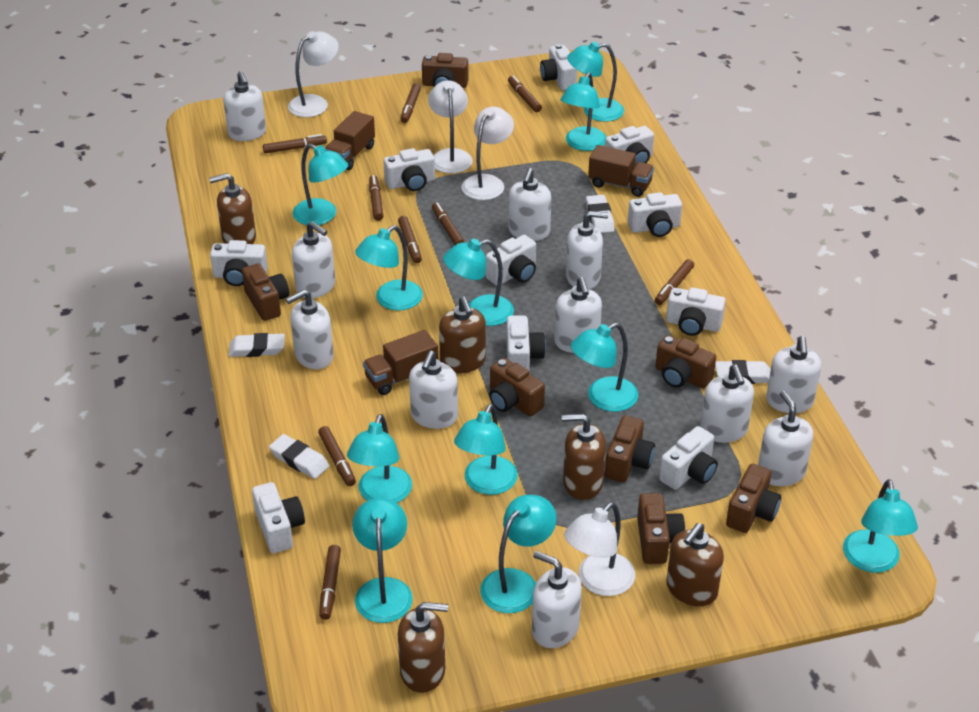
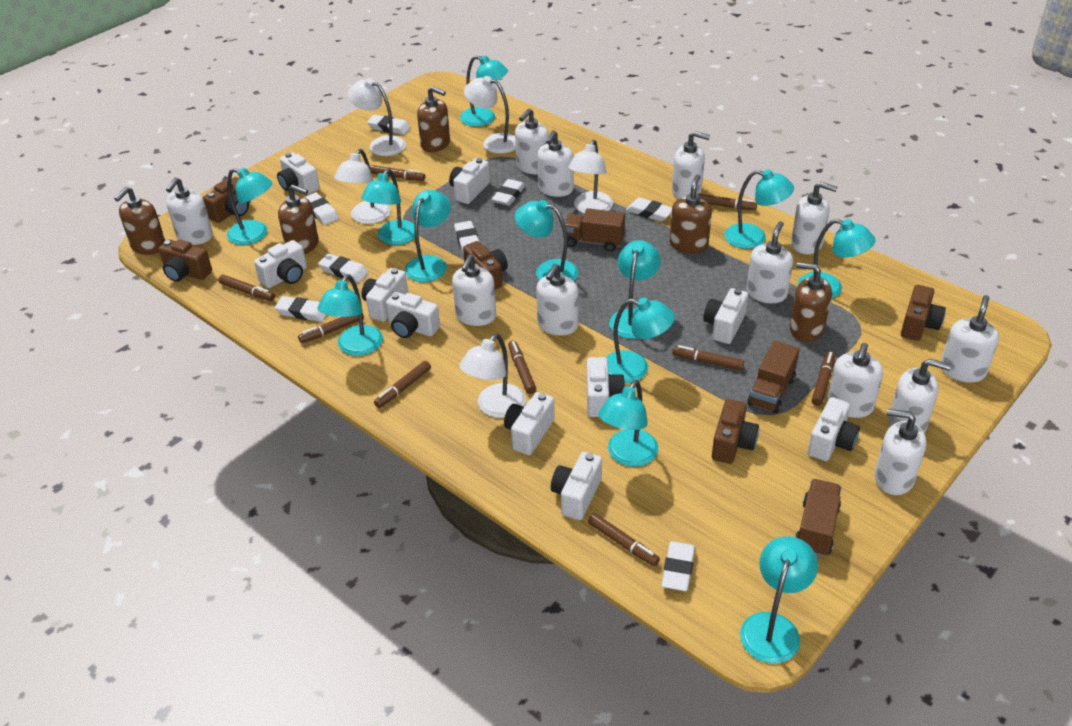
brown camera: 7 -> 5
turquoise lamp: 11 -> 12
white eraser: 4 -> 8
white lamp: 4 -> 5
white soap dispenser: 11 -> 12

